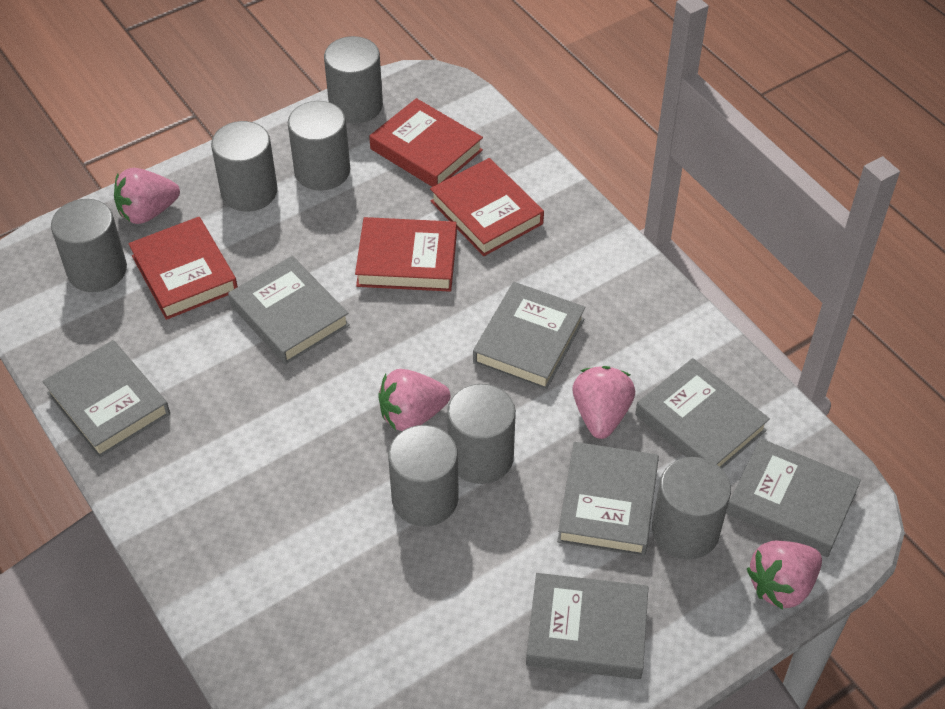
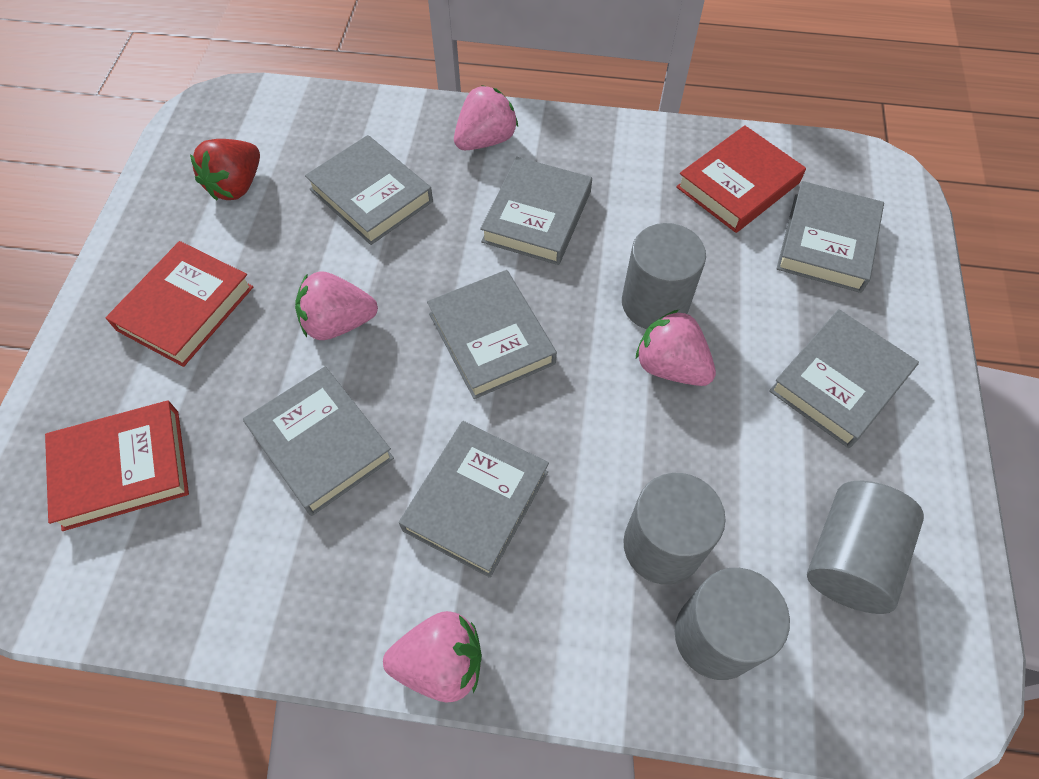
grey cylinder: 7 -> 4
red book: 4 -> 3
red strawberry: 0 -> 1

